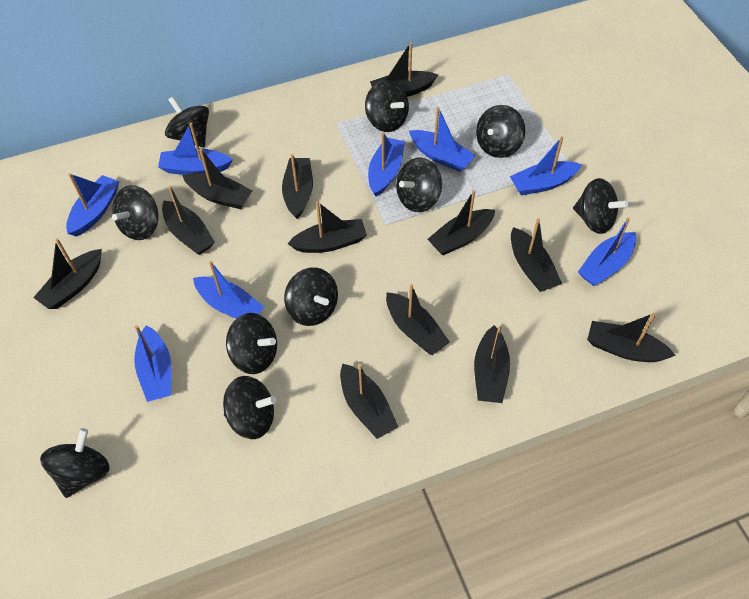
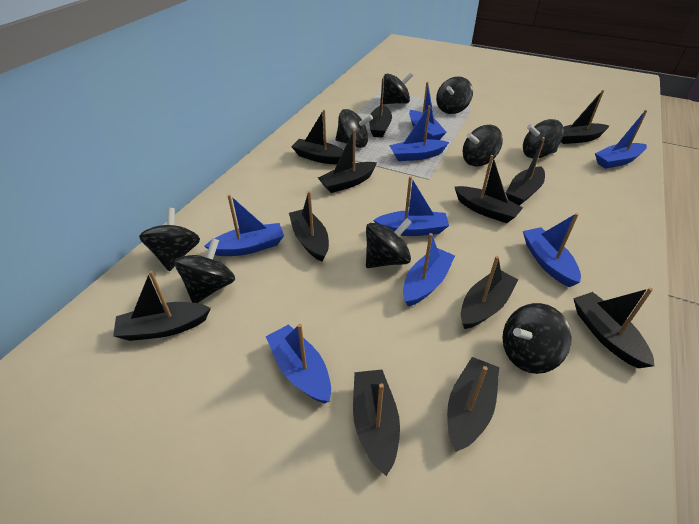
black spinning top: 10 -> 9

